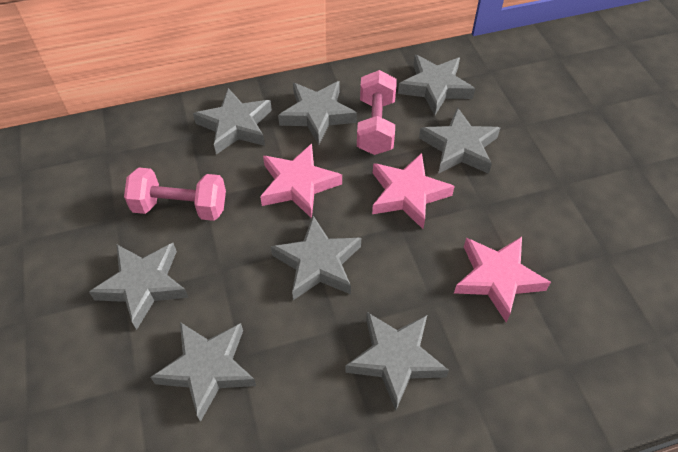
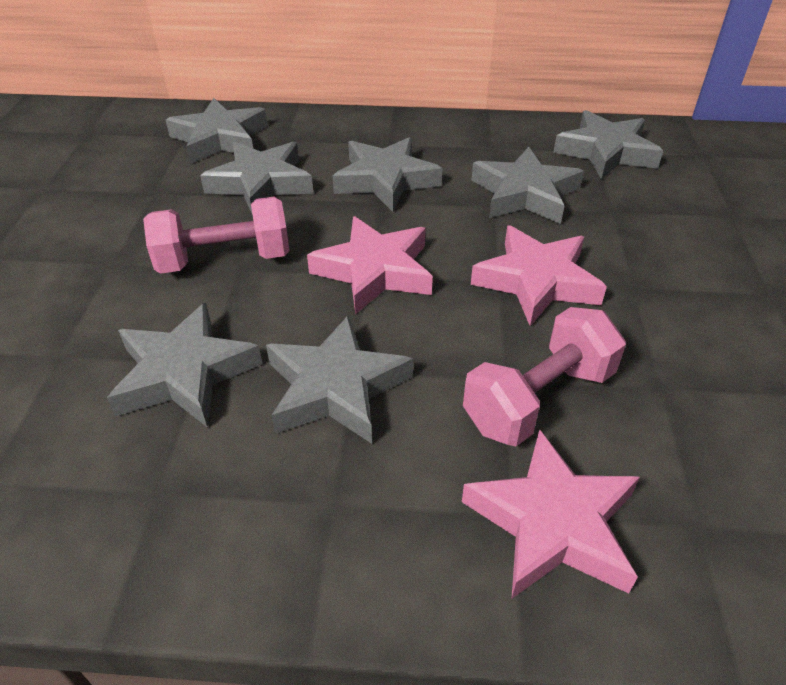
grey star: 8 -> 7

